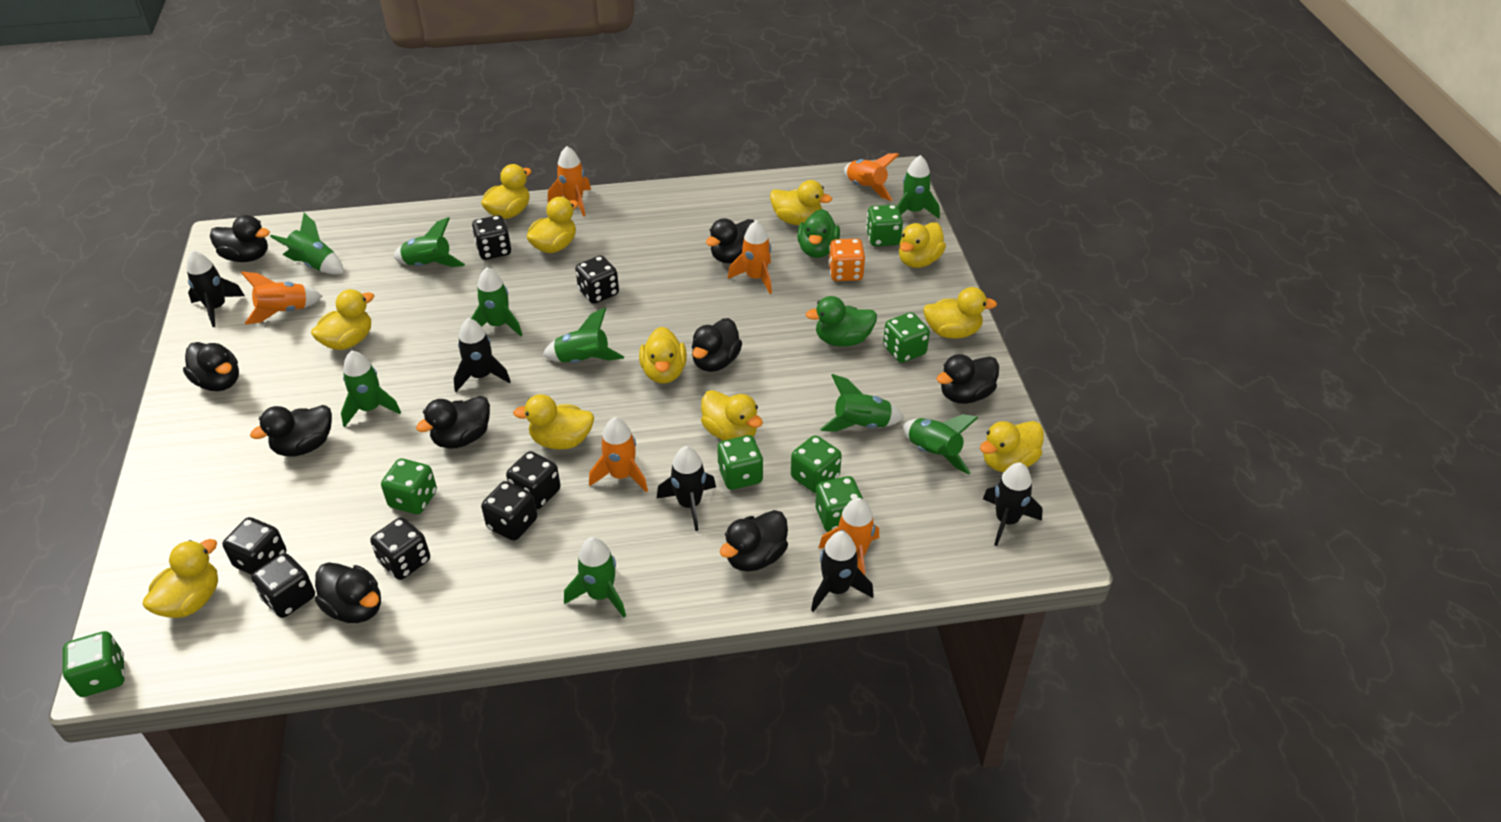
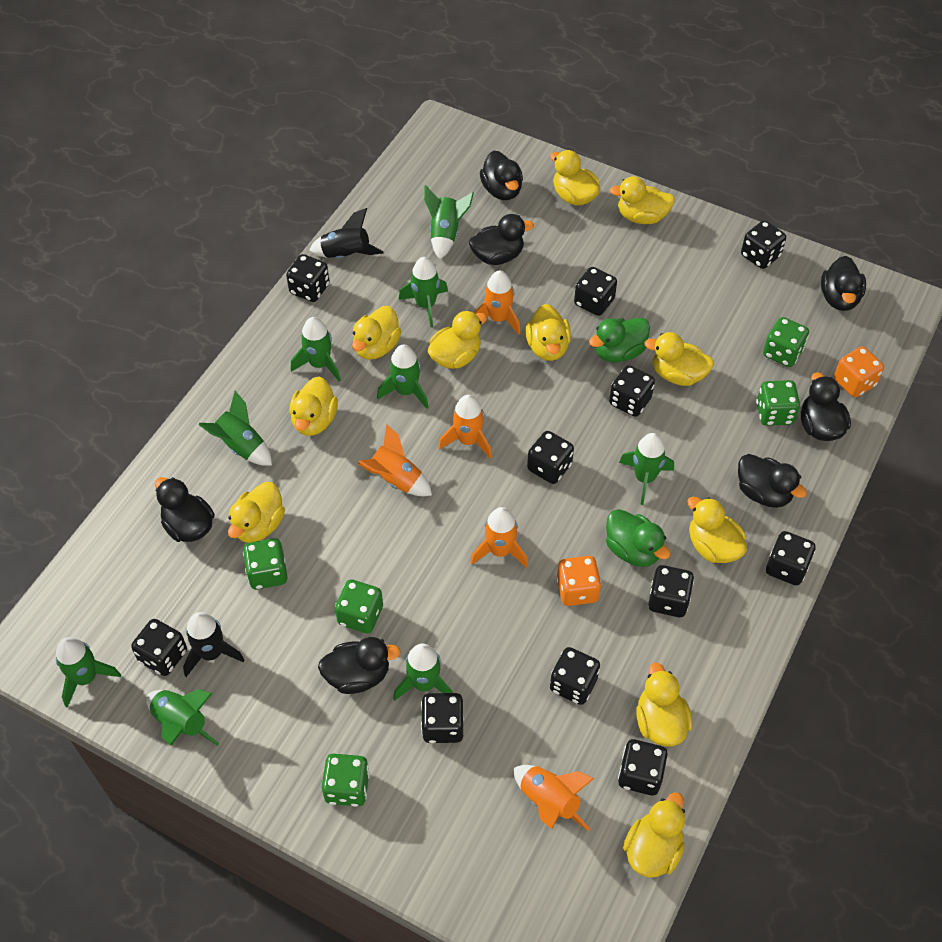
black dice: 7 -> 11
black duck: 9 -> 7
black rocket: 5 -> 2
green dice: 7 -> 5
orange dice: 1 -> 2
orange rocket: 6 -> 5

